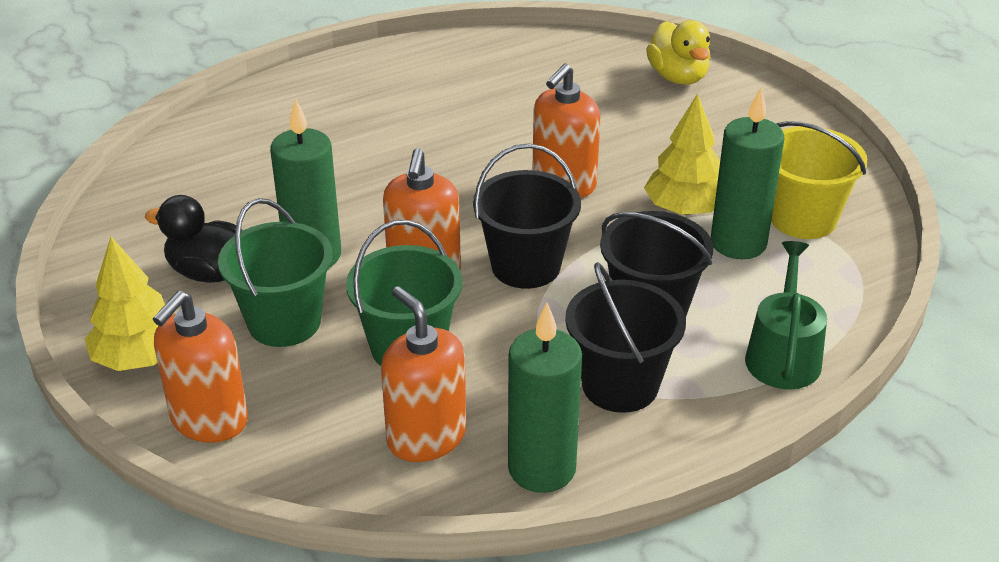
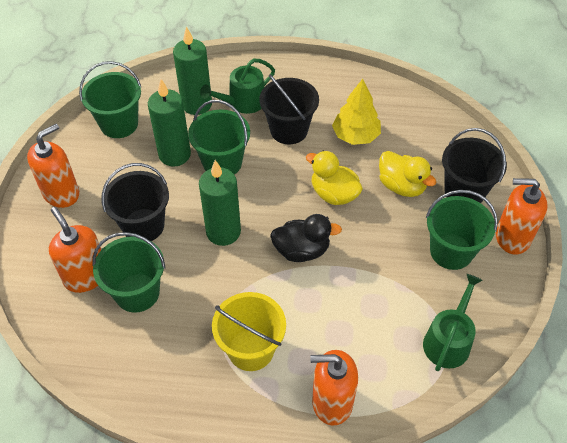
green bucket: 2 -> 4
green watering can: 1 -> 2
yellow duck: 1 -> 2
yellow tree: 2 -> 1

